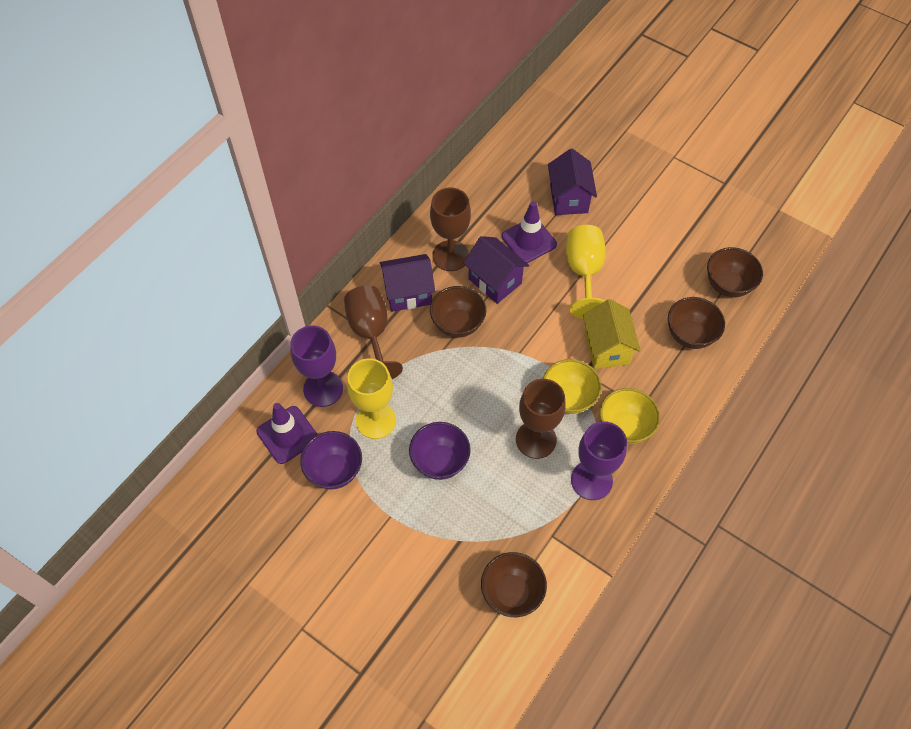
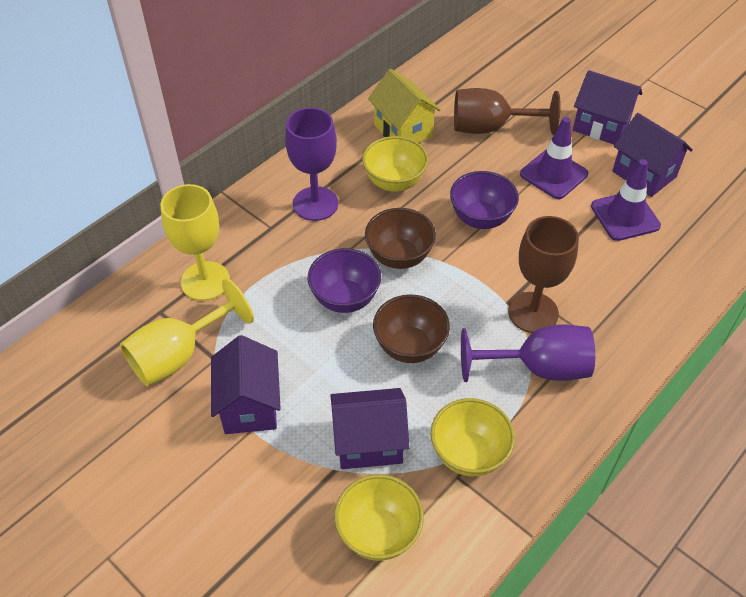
brown bowl: 4 -> 2
brown goblet: 3 -> 2
purple house: 3 -> 4
yellow bowl: 2 -> 3

